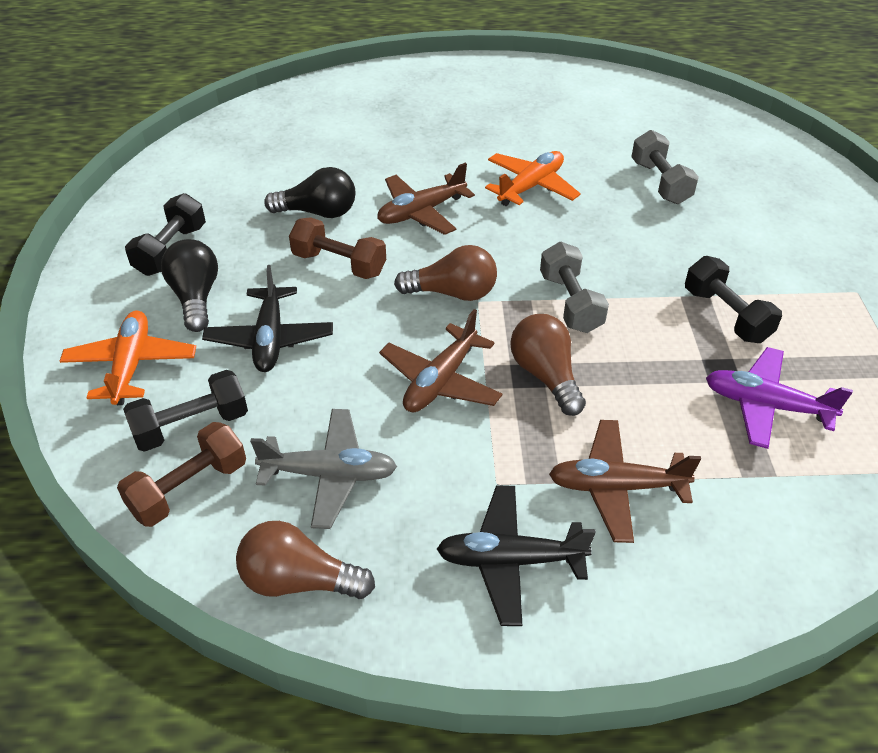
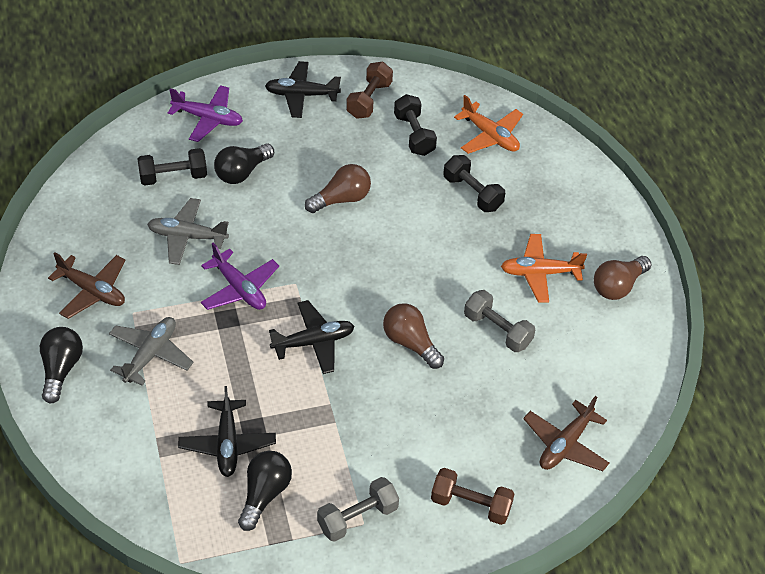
black light bulb: 2 -> 3
black plane: 2 -> 3
brown plane: 3 -> 2
grey plane: 1 -> 2
purple plane: 1 -> 2

